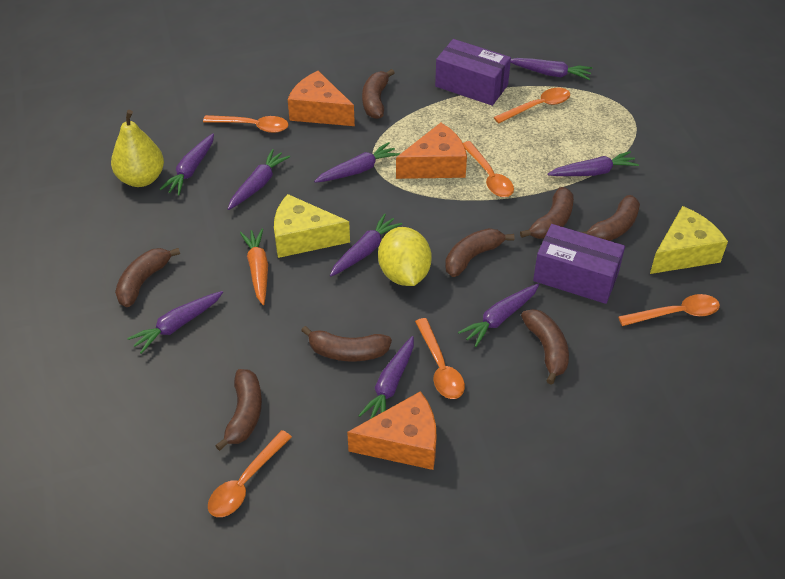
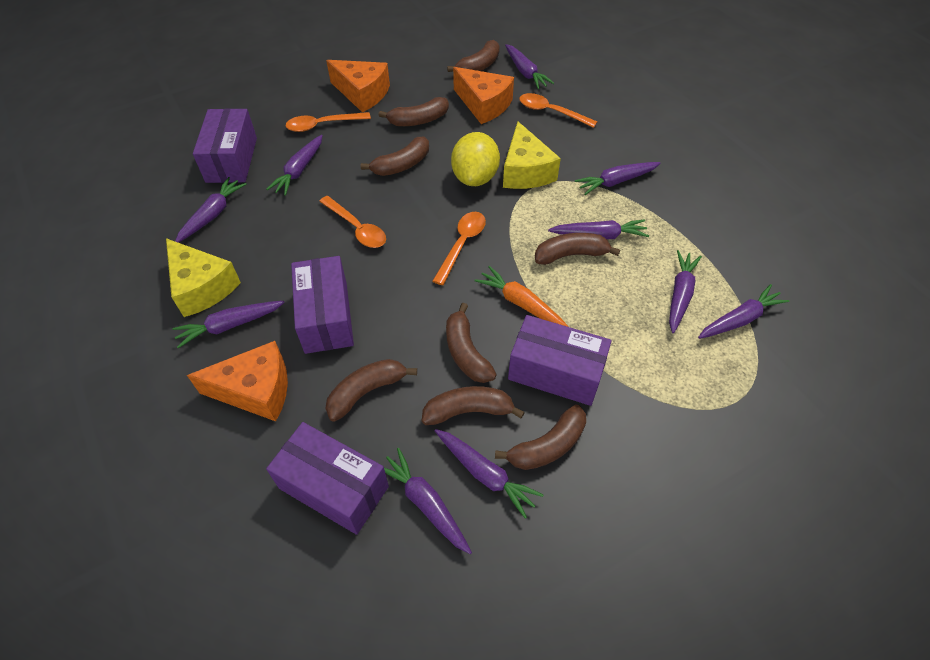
orange spoon: 6 -> 4
purple box: 2 -> 4
purple carrot: 9 -> 10
yellow pear: 1 -> 0

